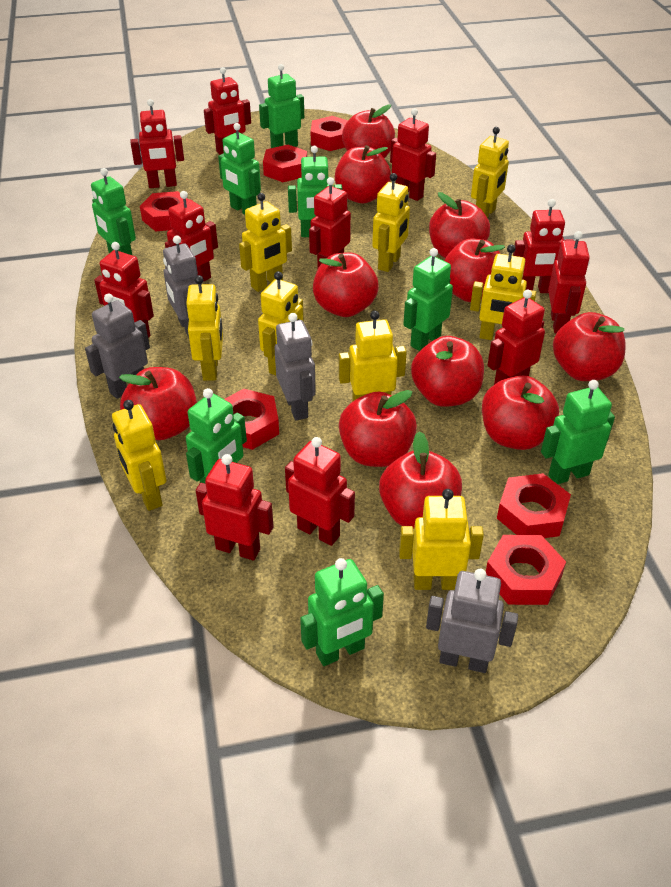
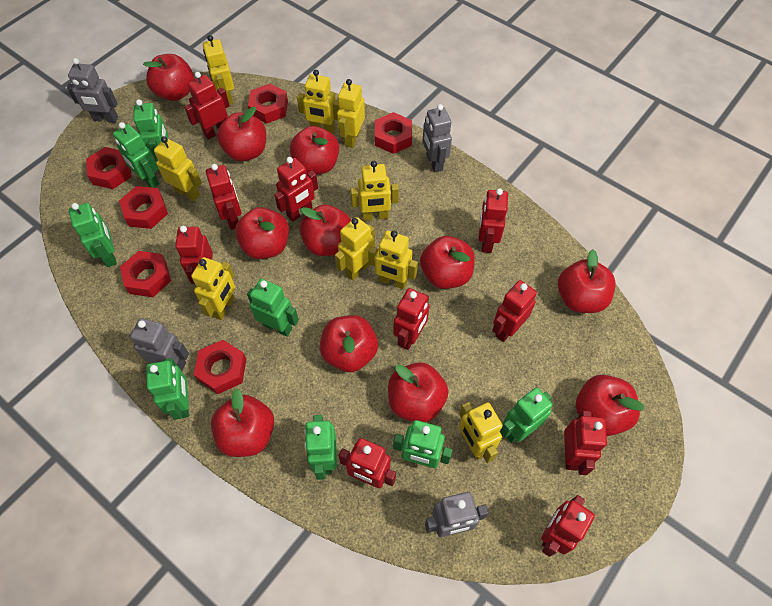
red robot: 11 -> 10

